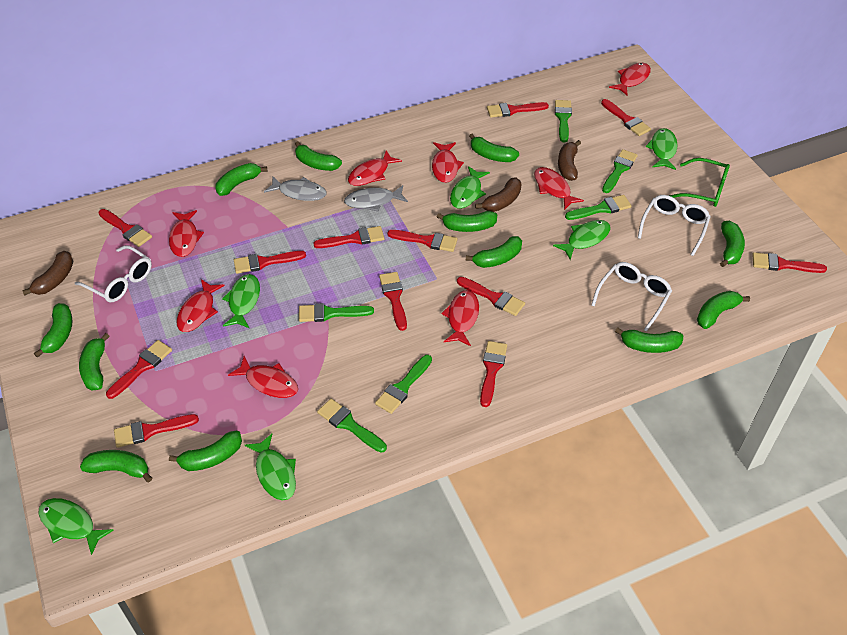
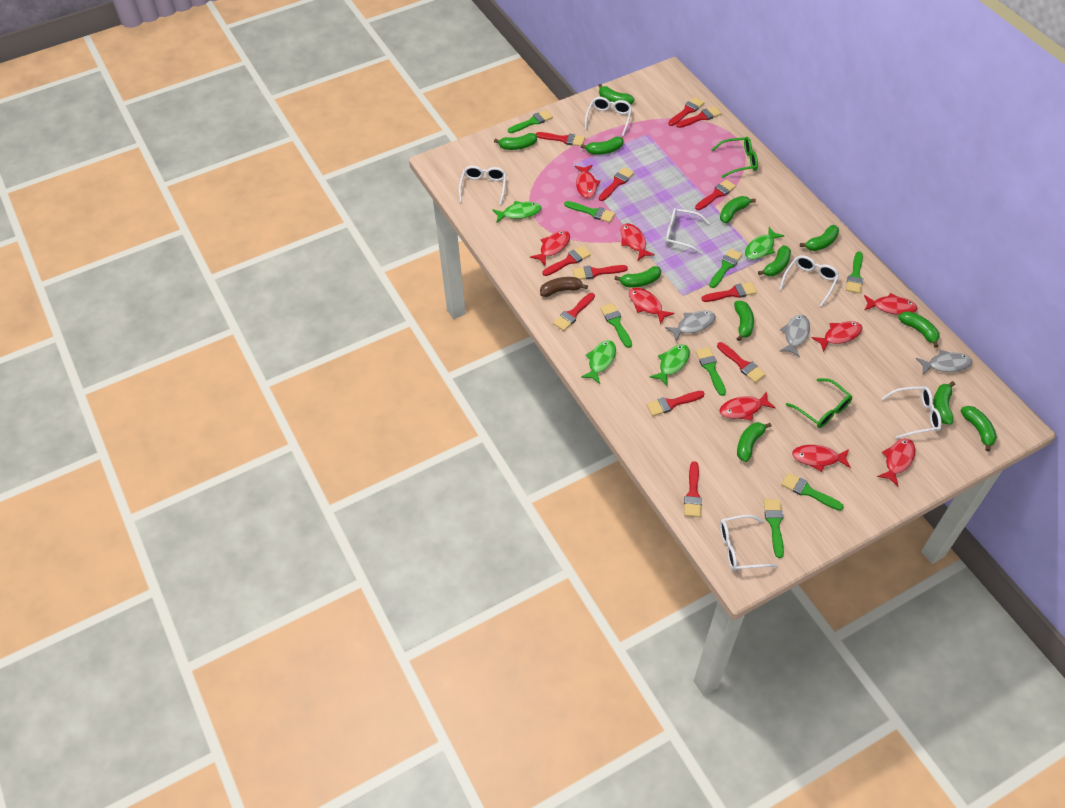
brown banana: 3 -> 1
green brush: 6 -> 8
green fish: 6 -> 4
green glasses: 1 -> 2
grey fish: 2 -> 3
red fish: 8 -> 9
white glasses: 3 -> 6

